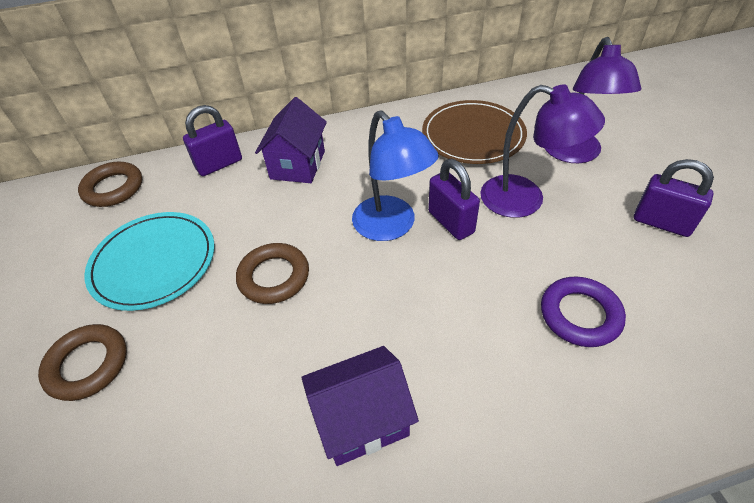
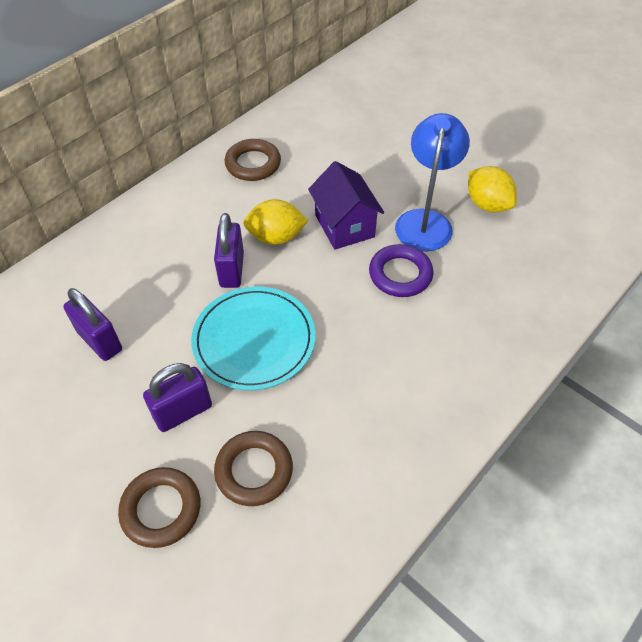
brown plate: 1 -> 0
purple house: 2 -> 1
purple lamp: 2 -> 0
yellow lemon: 0 -> 2

